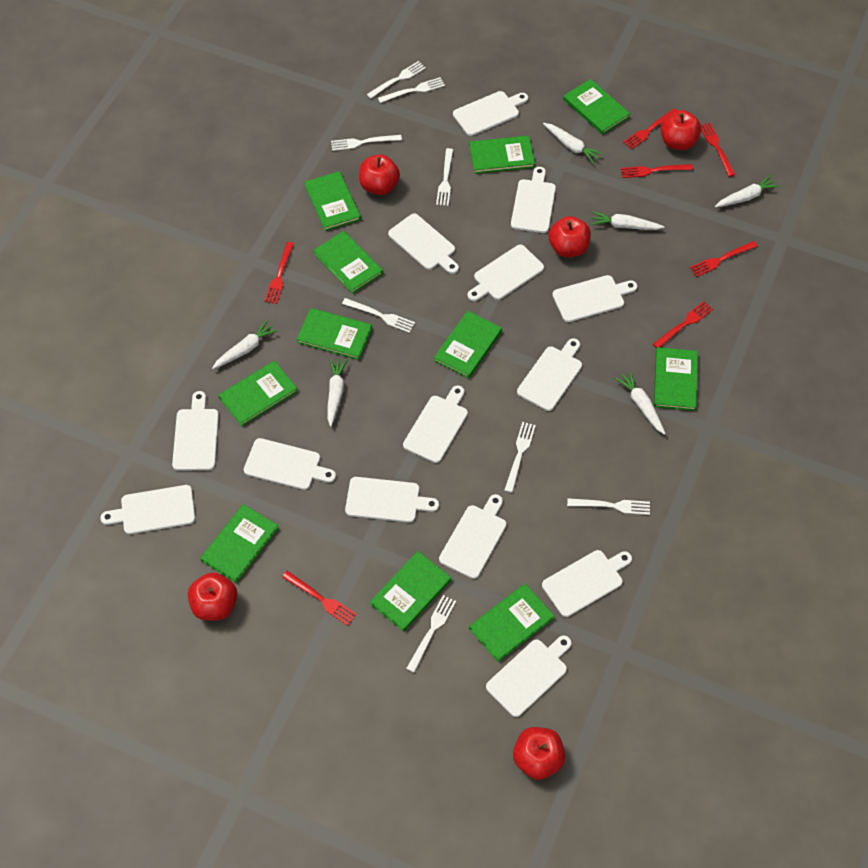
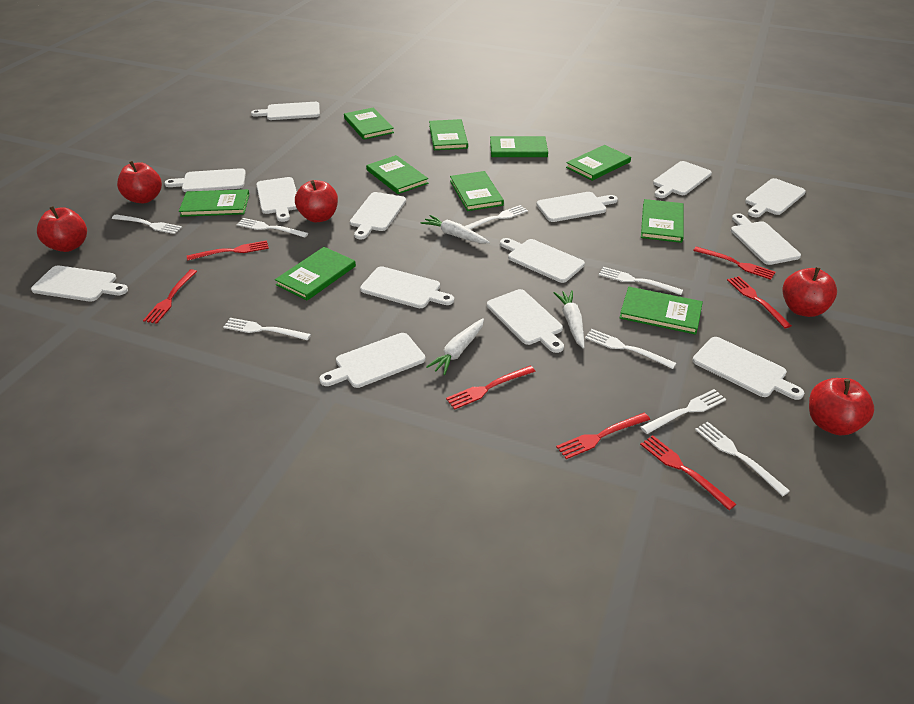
green book: 11 -> 10
white carrot: 6 -> 3

